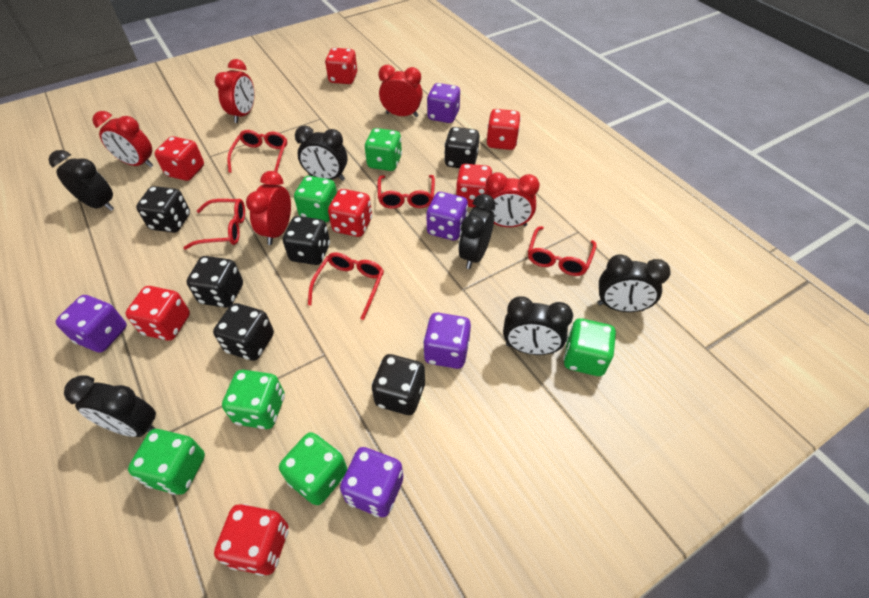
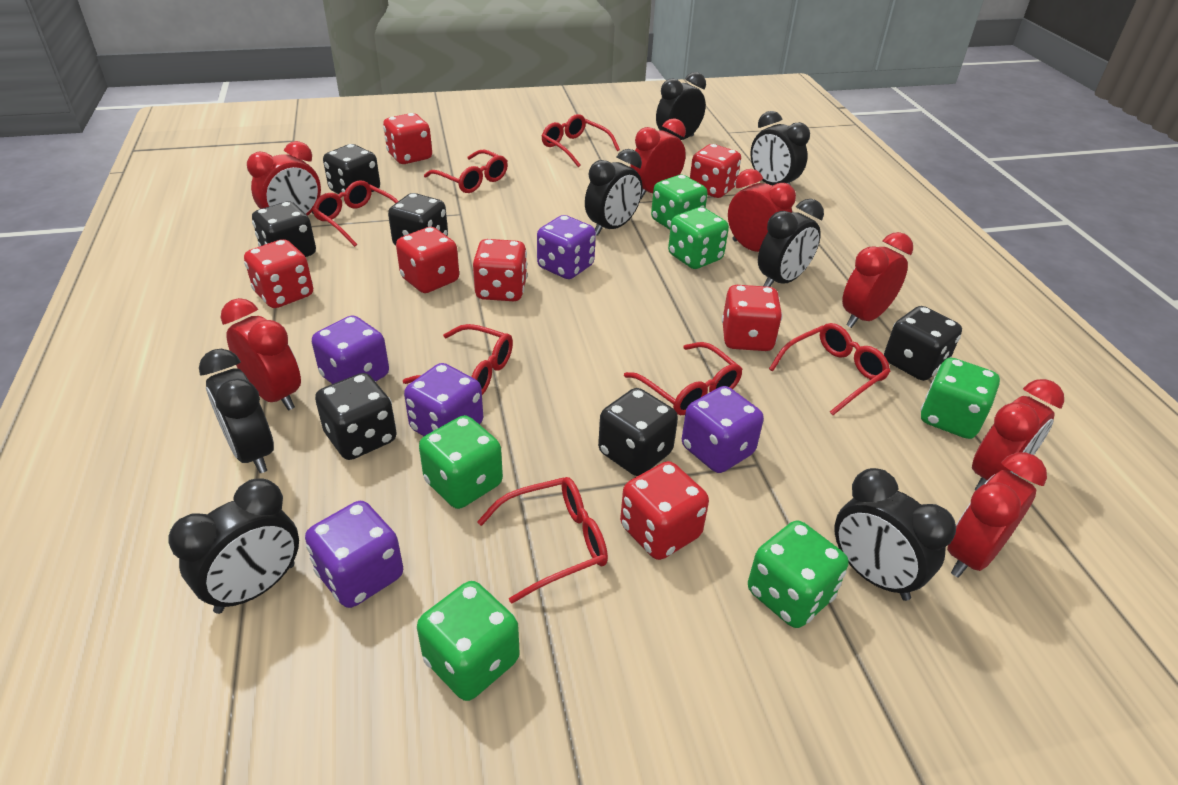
black clock: 6 -> 7
red clock: 5 -> 7
red glasses: 5 -> 7

